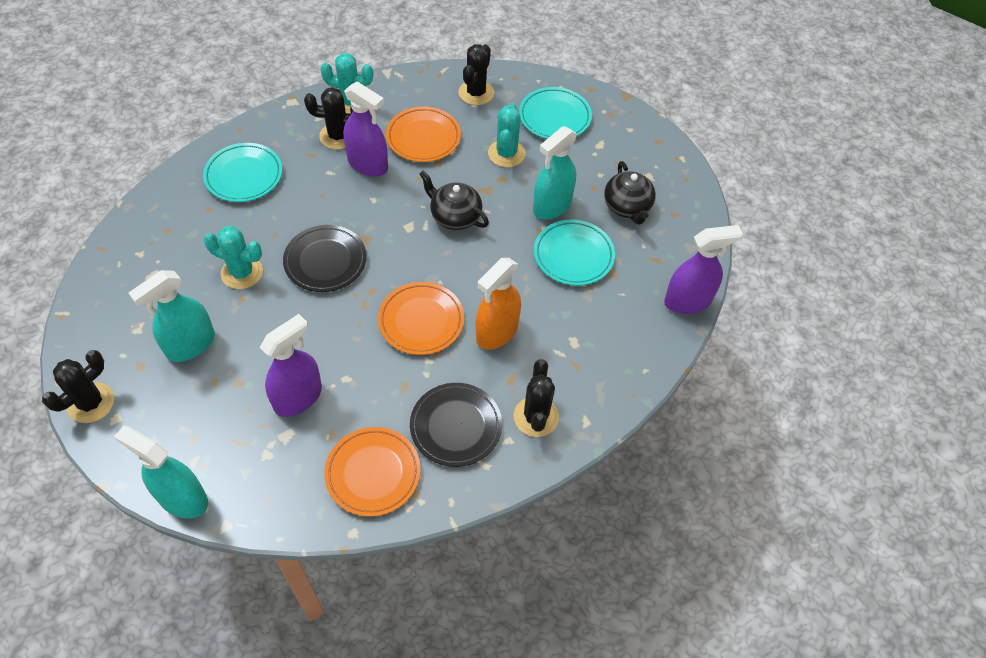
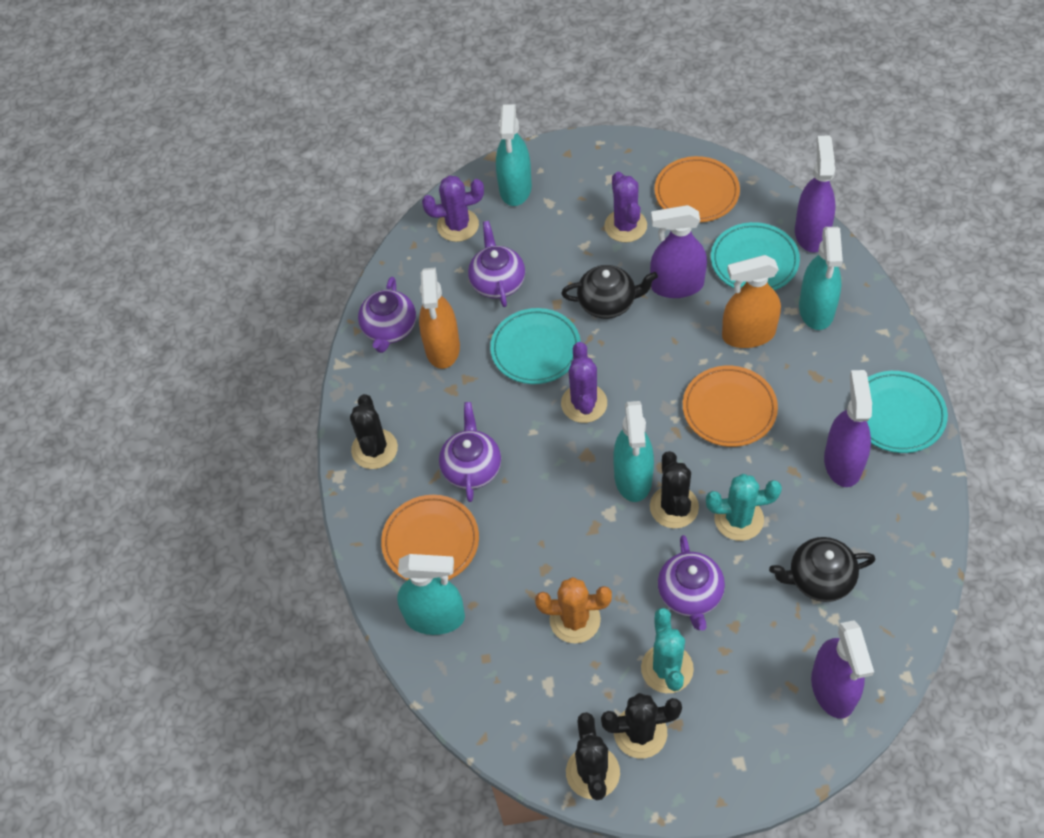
black plate: 2 -> 0
orange cactus: 0 -> 1
orange spray bottle: 1 -> 2
purple cactus: 0 -> 3
purple spray bottle: 3 -> 4
purple teapot: 0 -> 4
turquoise cactus: 3 -> 2
turquoise spray bottle: 3 -> 4

